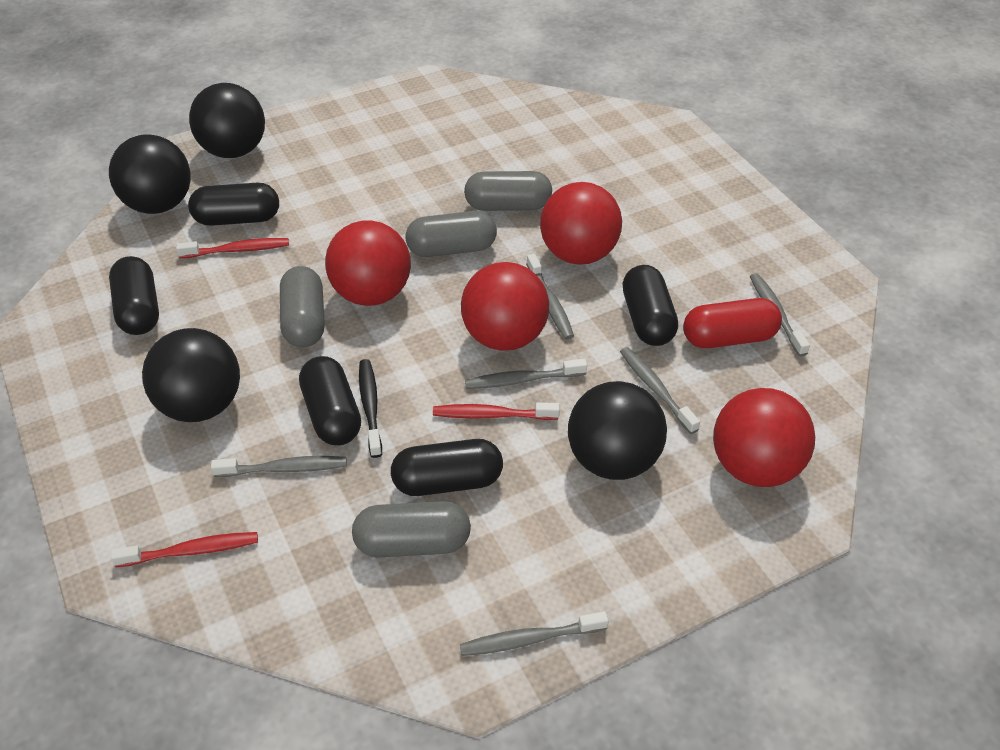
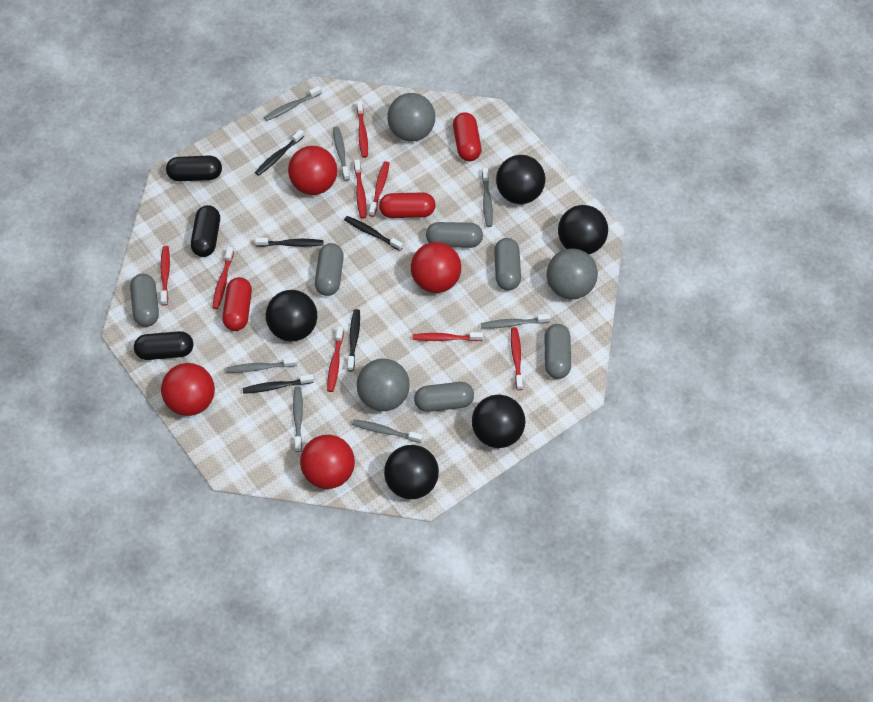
black ball: 4 -> 5
black capsule: 5 -> 3
black toothbrush: 1 -> 5
grey ball: 0 -> 3
grey capsule: 4 -> 6
grey toothbrush: 6 -> 7
red capsule: 1 -> 3
red toothbrush: 3 -> 8

